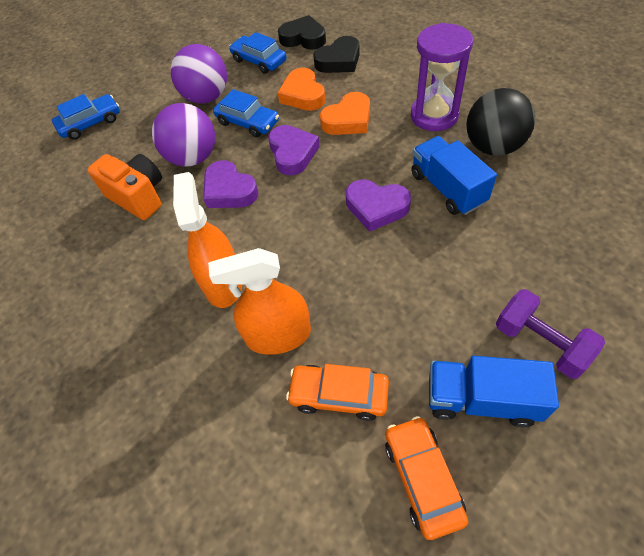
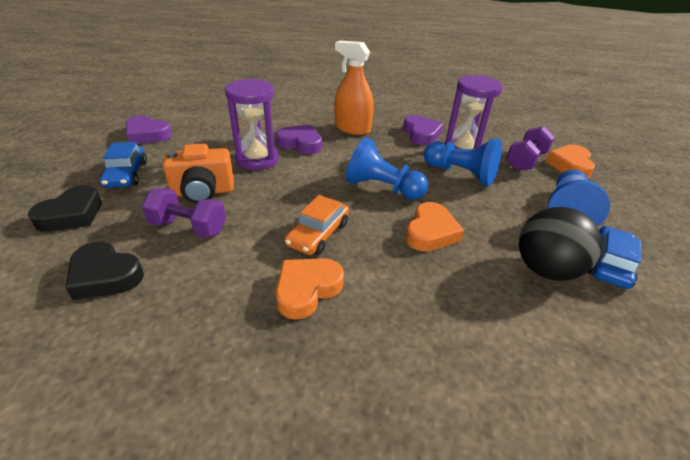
blue car: 3 -> 2
blue pawn: 0 -> 3
blue truck: 2 -> 0
orange car: 2 -> 1
orange heart: 2 -> 3
orange spray bottle: 2 -> 1
purple ball: 2 -> 0
purple dumbbell: 1 -> 2
purple hourglass: 1 -> 2

